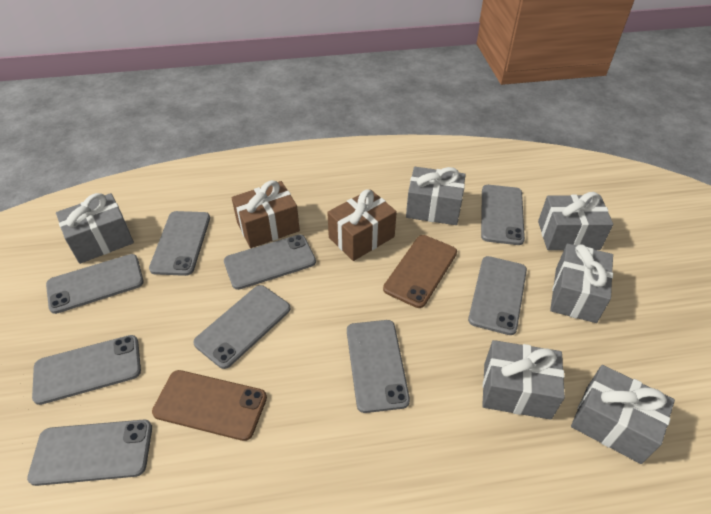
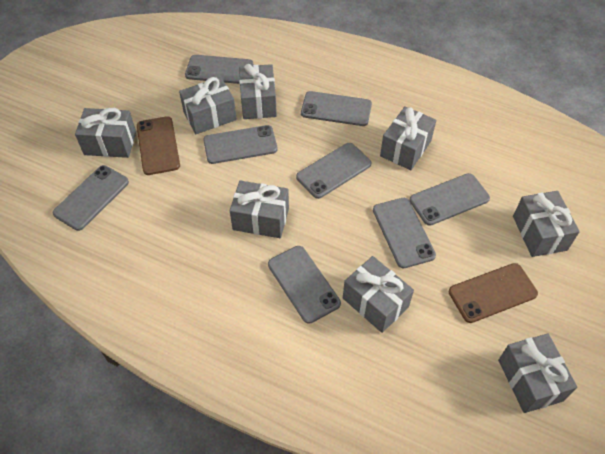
brown gift: 2 -> 0
grey gift: 6 -> 8
grey phone: 9 -> 8

